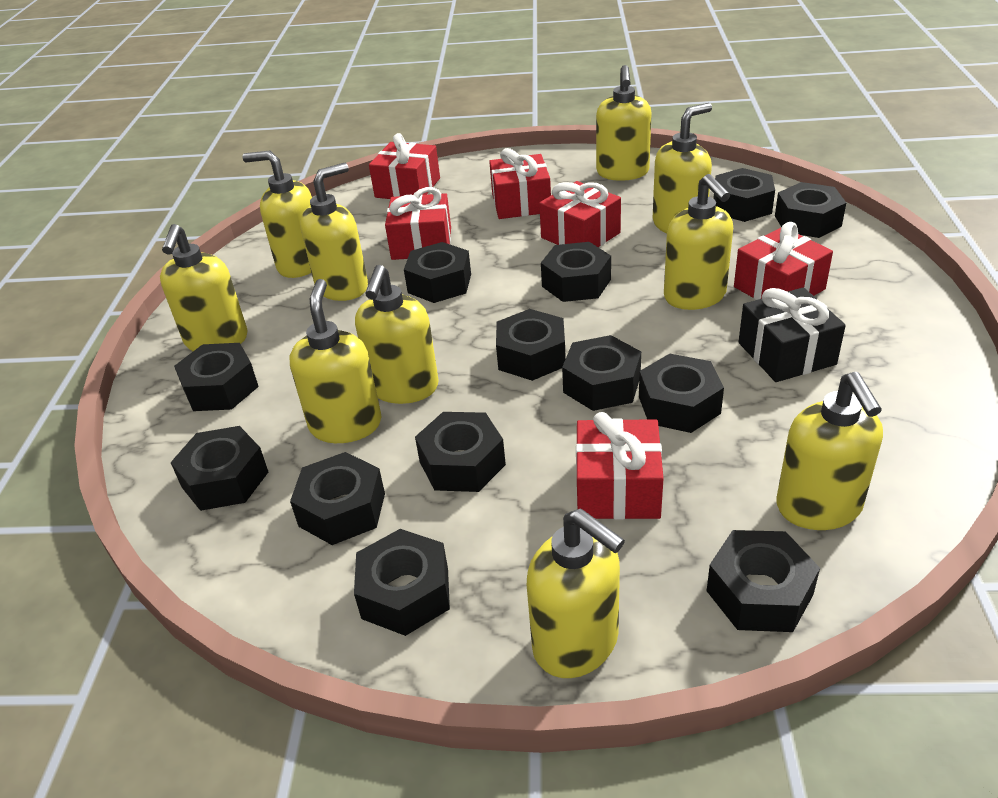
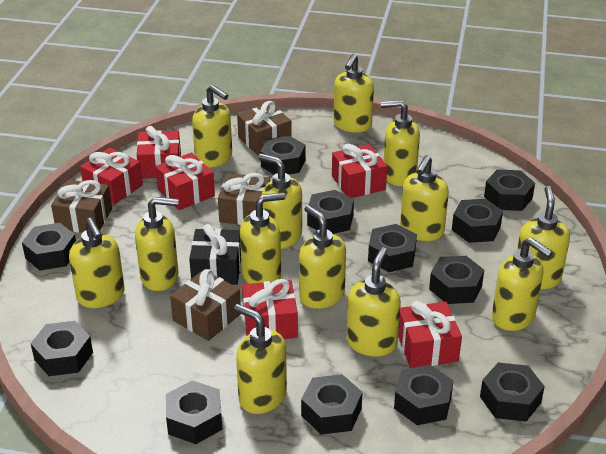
black nut: 13 -> 12
brown gift: 0 -> 4
yellow soap dispenser: 10 -> 13

